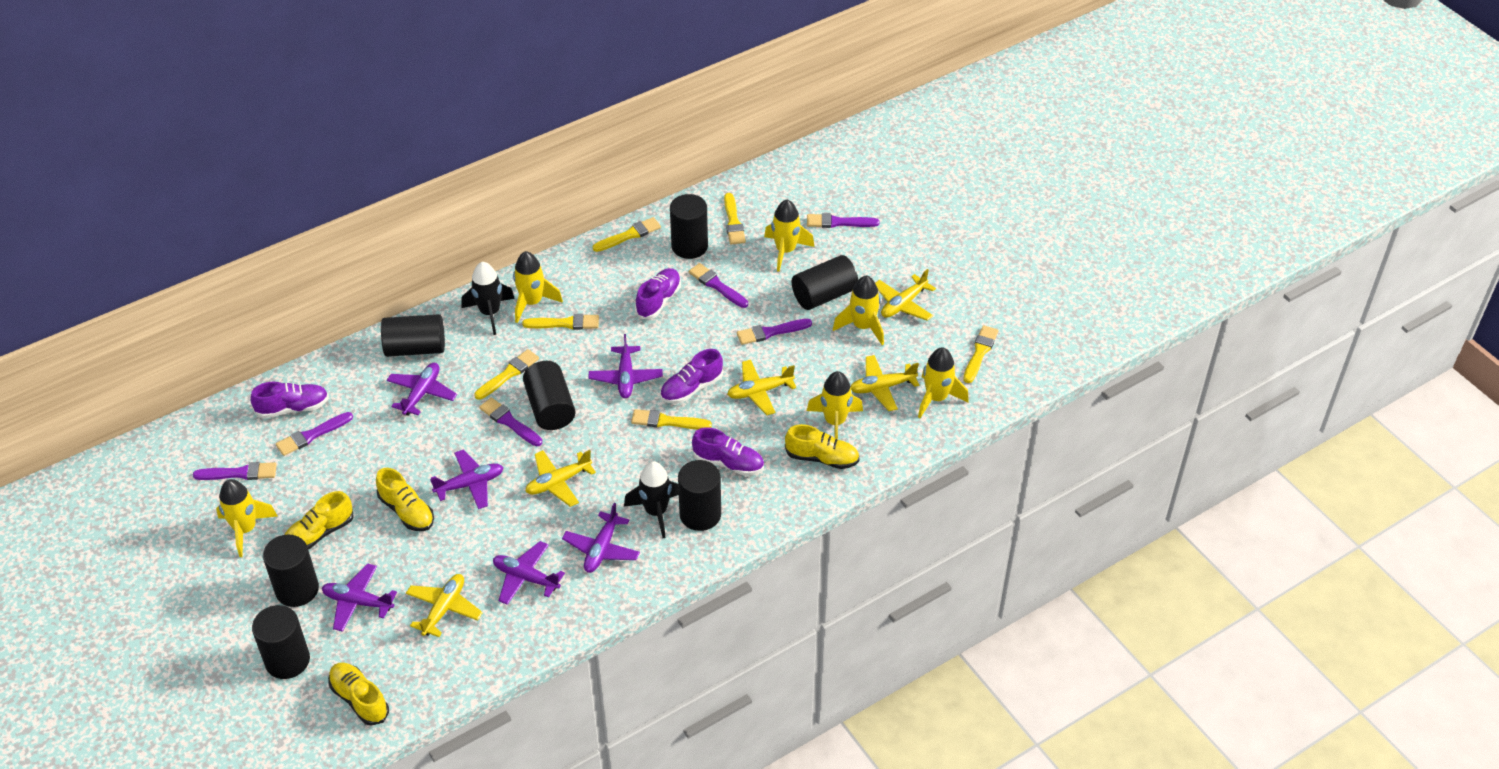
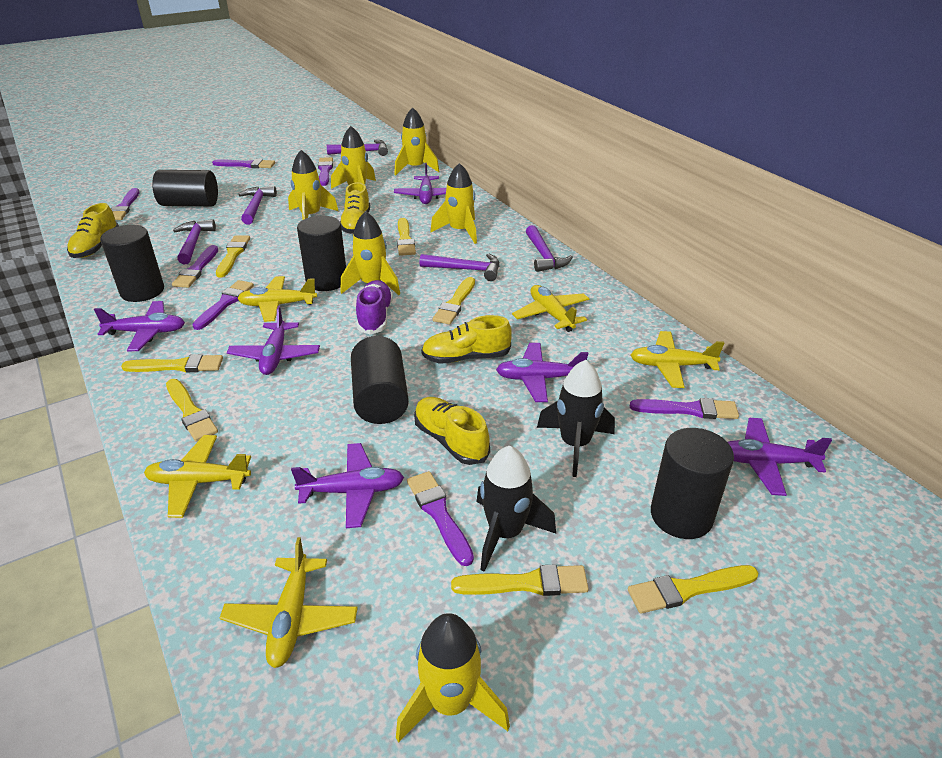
black cylinder: 7 -> 5
purple brush: 6 -> 7
purple hammer: 0 -> 5
purple shoe: 4 -> 1
yellow brush: 6 -> 7

